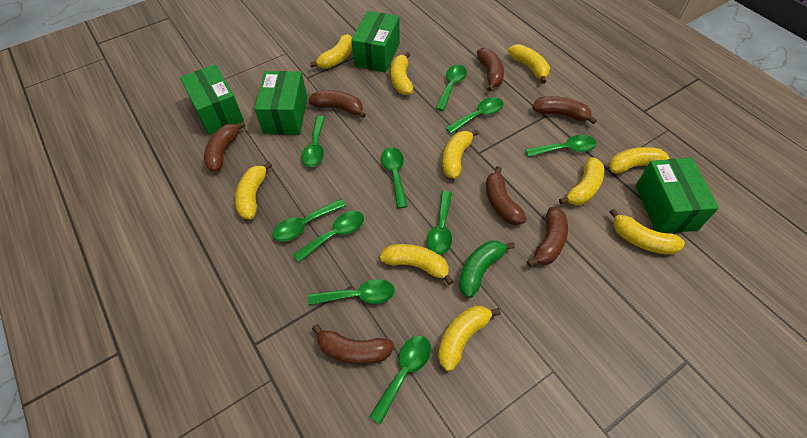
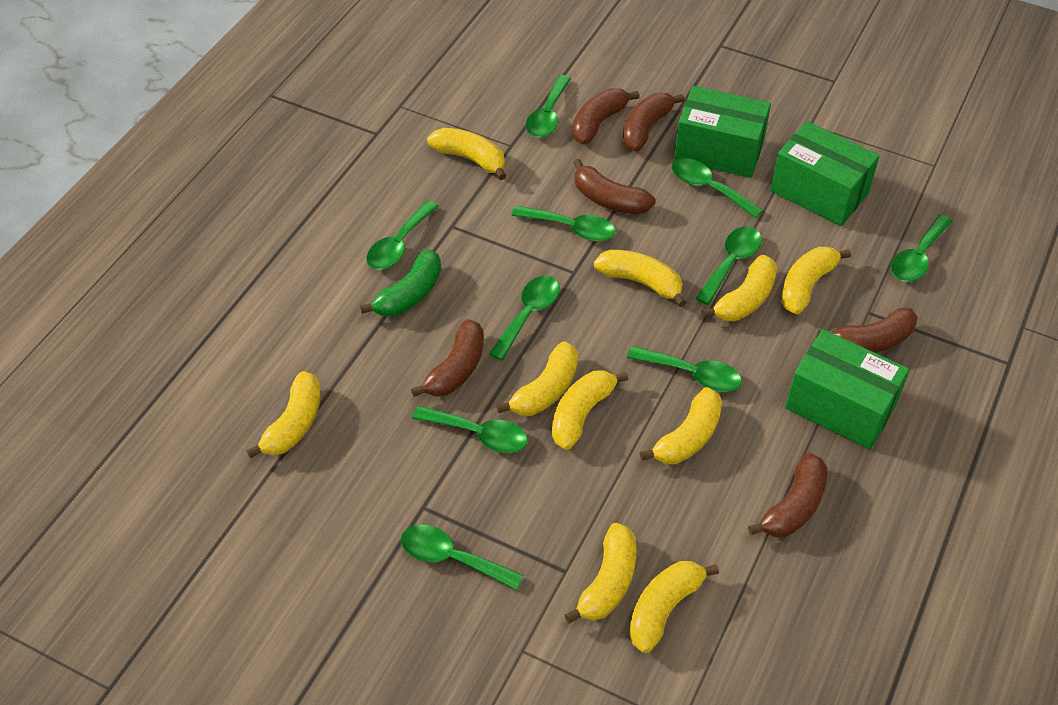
brown banana: 7 -> 6
green box: 4 -> 3

